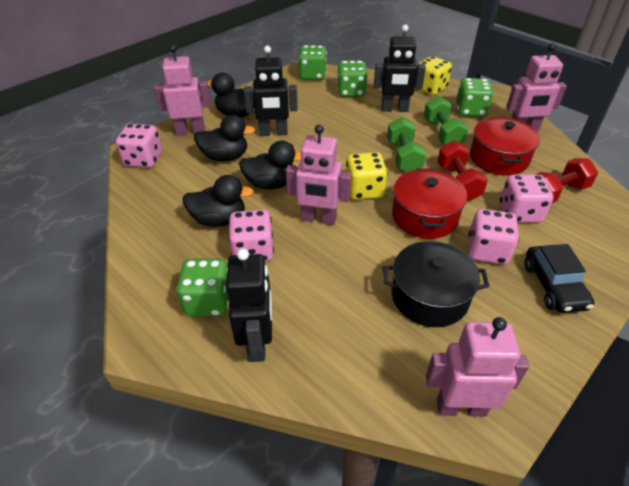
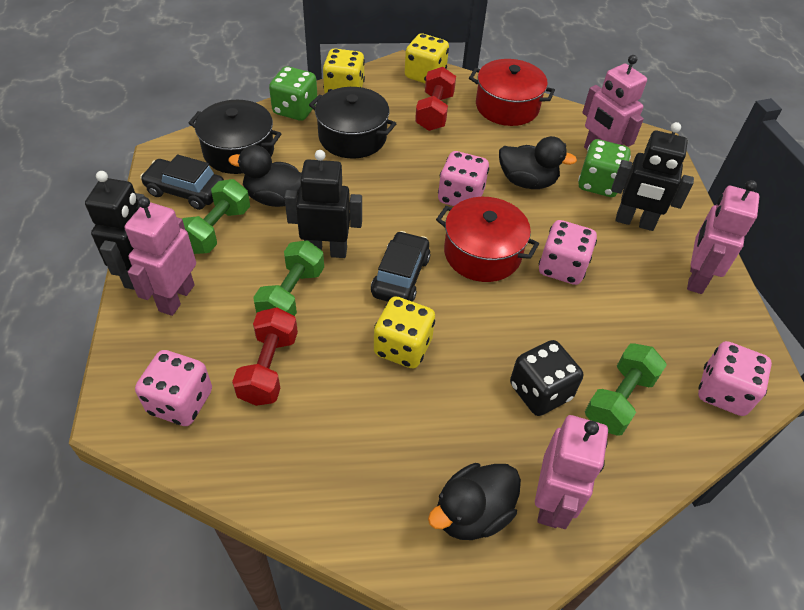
black car: 1 -> 2
black dice: 0 -> 1
black duck: 4 -> 3
black pot: 1 -> 2
green dice: 4 -> 2
green dumbbell: 2 -> 3
yellow dice: 2 -> 3

